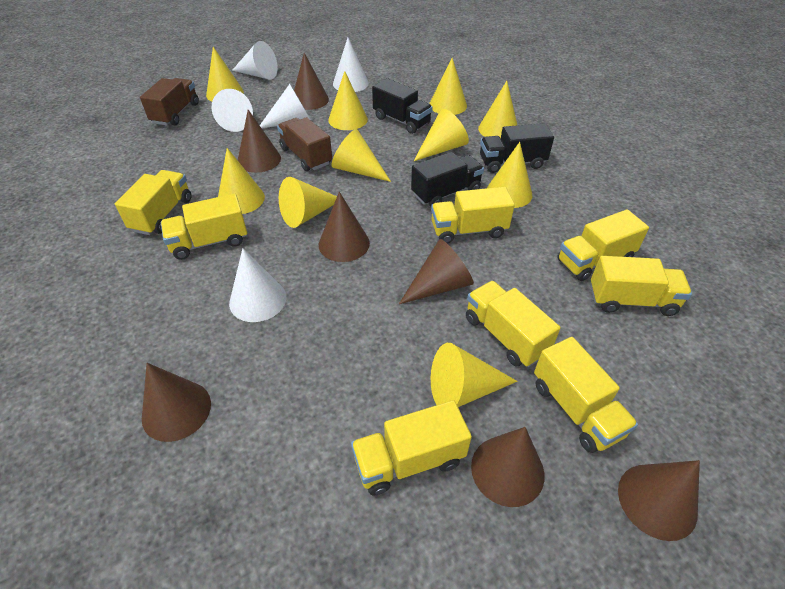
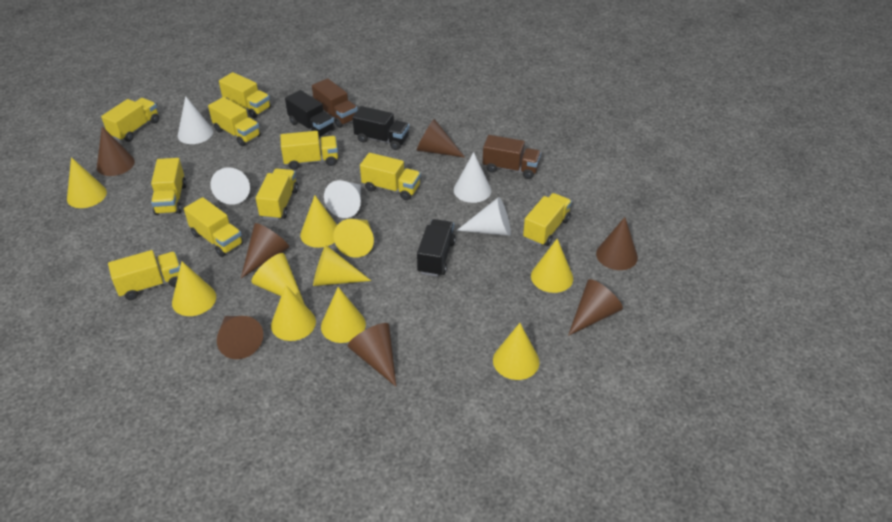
yellow truck: 8 -> 10

